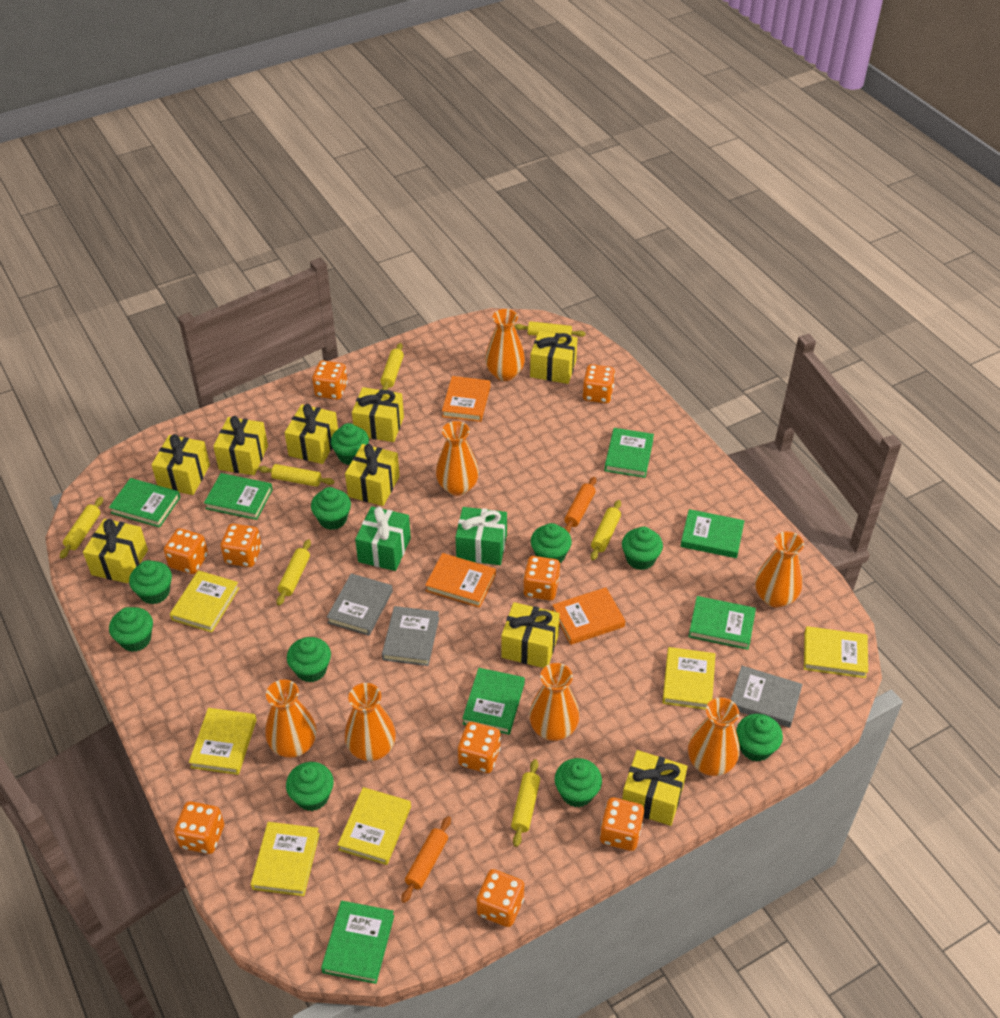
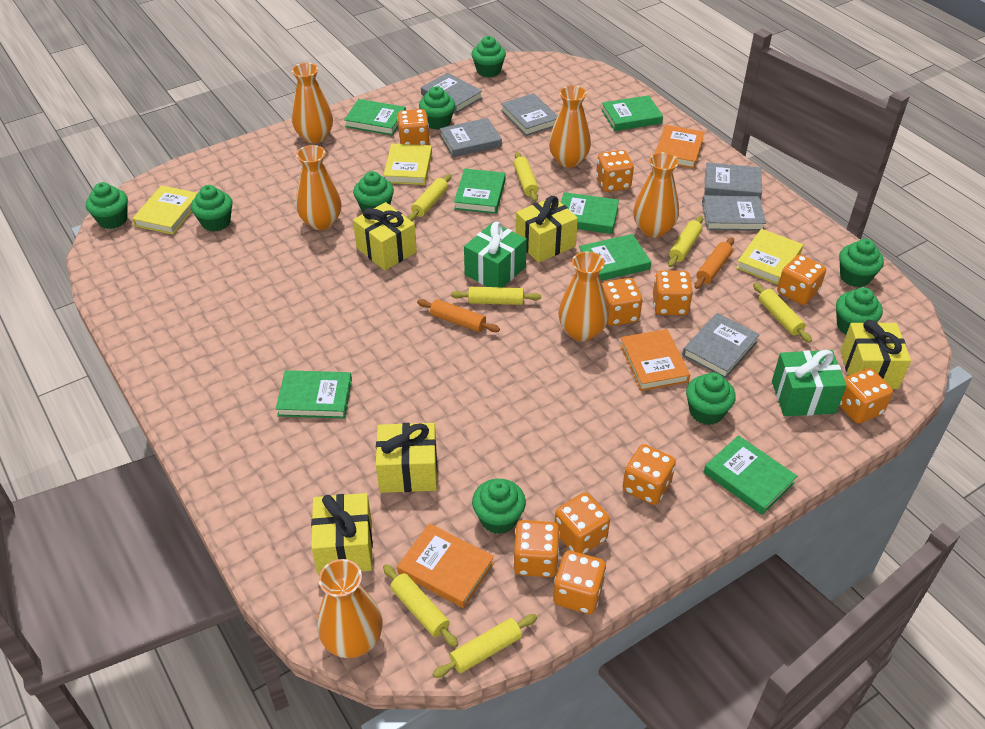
green cupcake: 10 -> 9
grey book: 3 -> 6
orange dice: 9 -> 10
orange vase: 7 -> 6
yellow book: 6 -> 3
yellow gift: 9 -> 5

